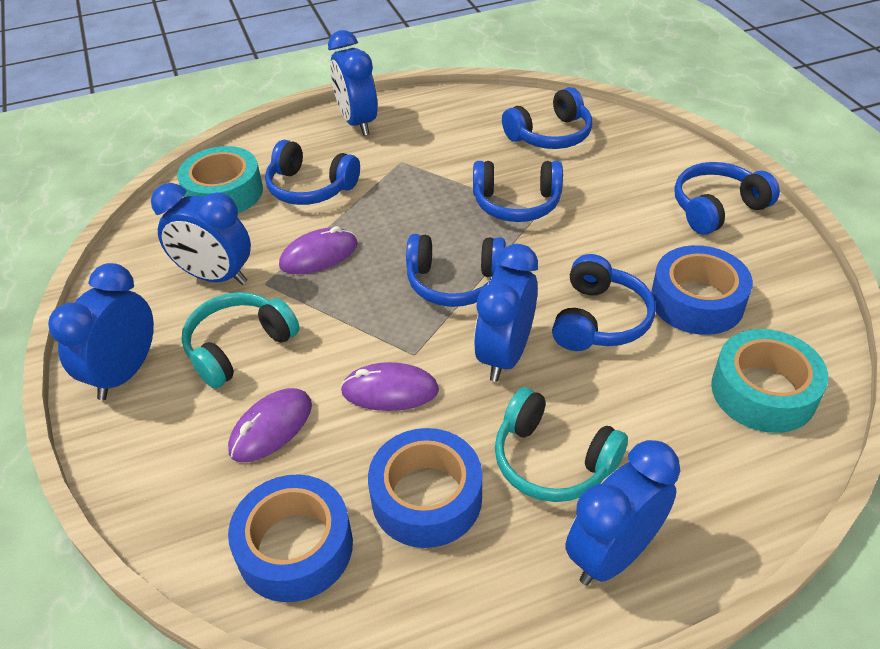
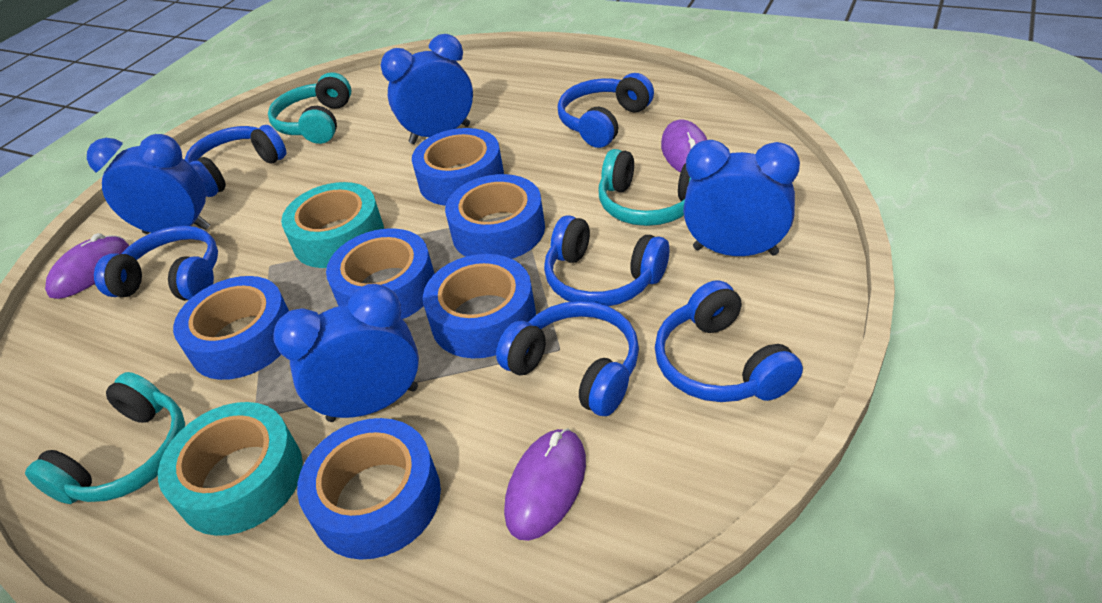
blue clock: 5 -> 4
blue tape: 3 -> 6
turquoise headphones: 2 -> 3

